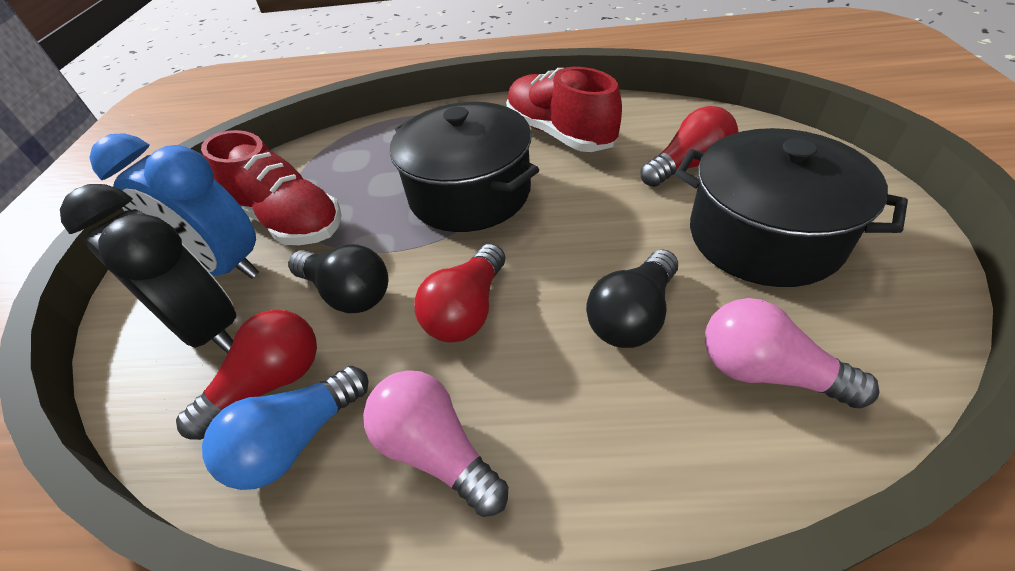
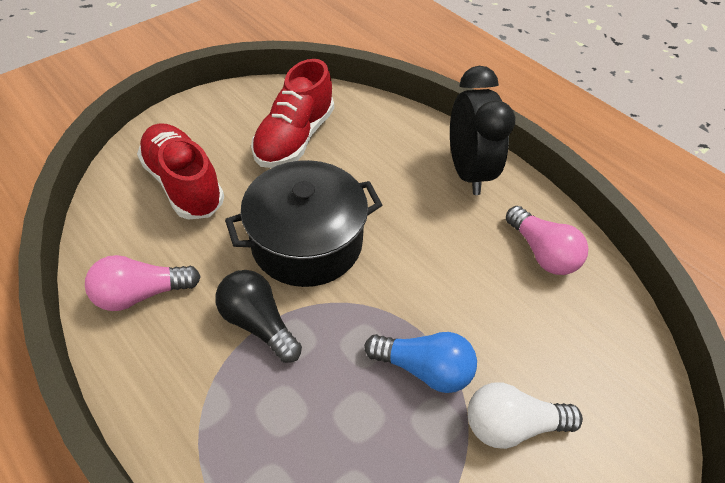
black light bulb: 2 -> 1
black pot: 2 -> 1
blue clock: 1 -> 0
red light bulb: 3 -> 0
white light bulb: 0 -> 1

